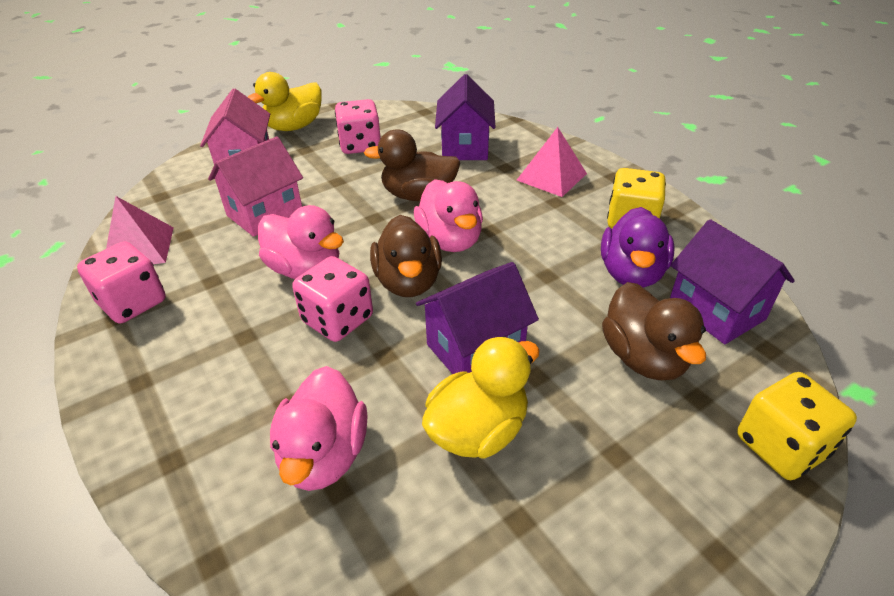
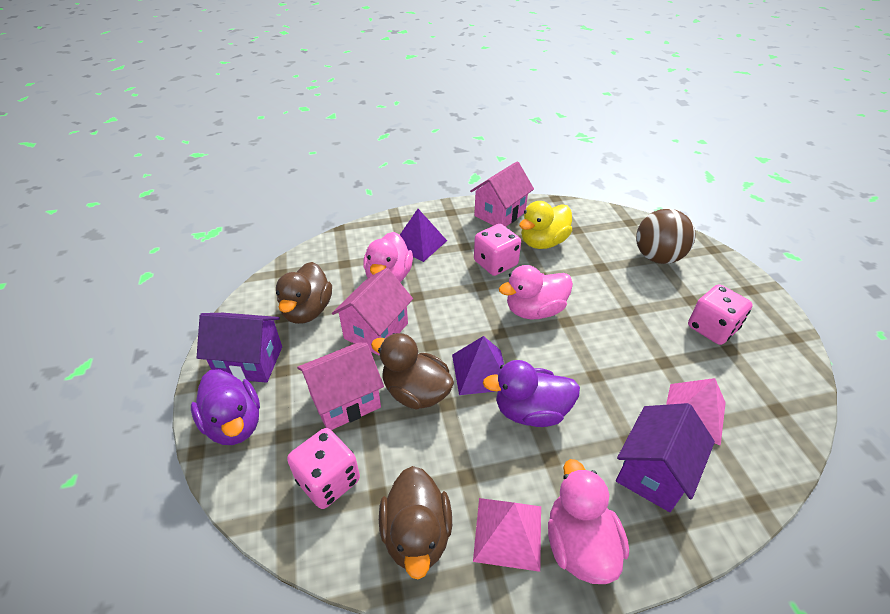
brown ball: 0 -> 1
pink house: 2 -> 3
purple duck: 1 -> 2
purple house: 3 -> 2
purple pyramid: 0 -> 2
yellow dice: 2 -> 0
yellow duck: 2 -> 1

